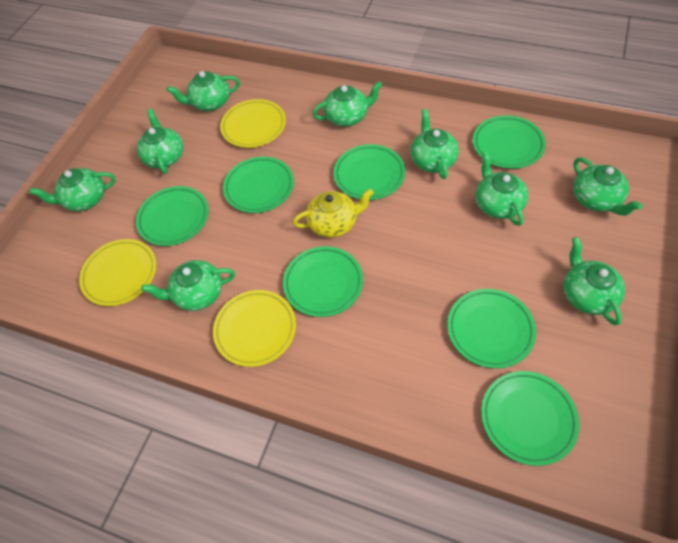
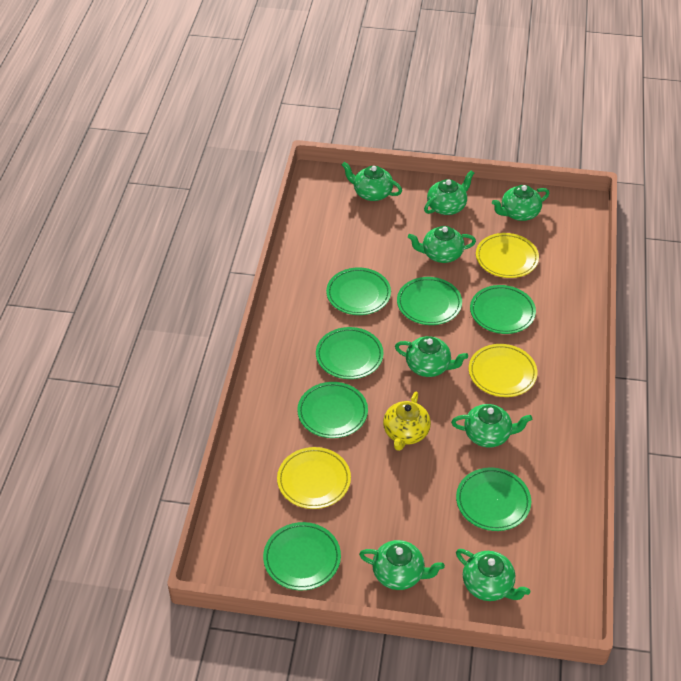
green teapot: 9 -> 8

